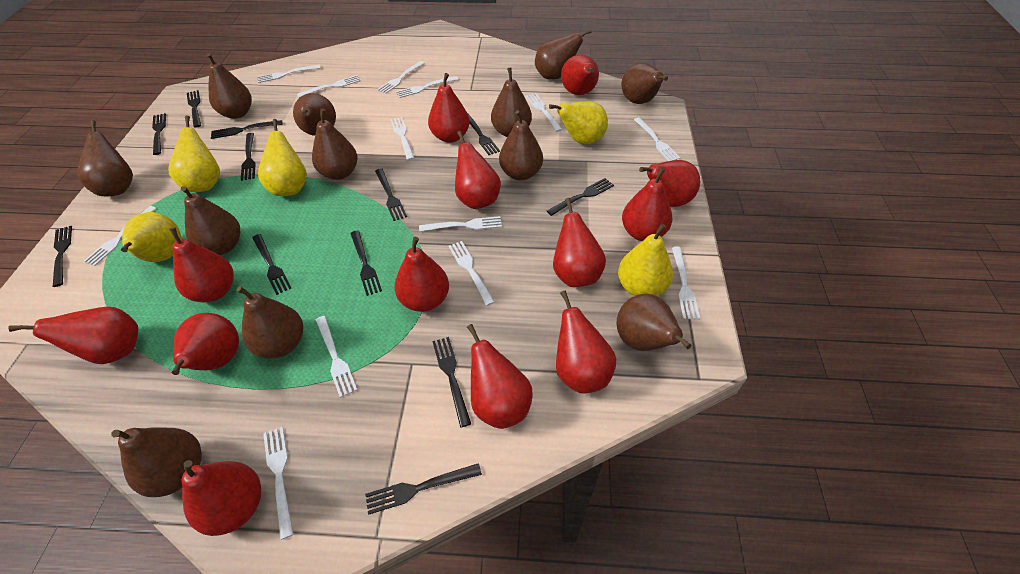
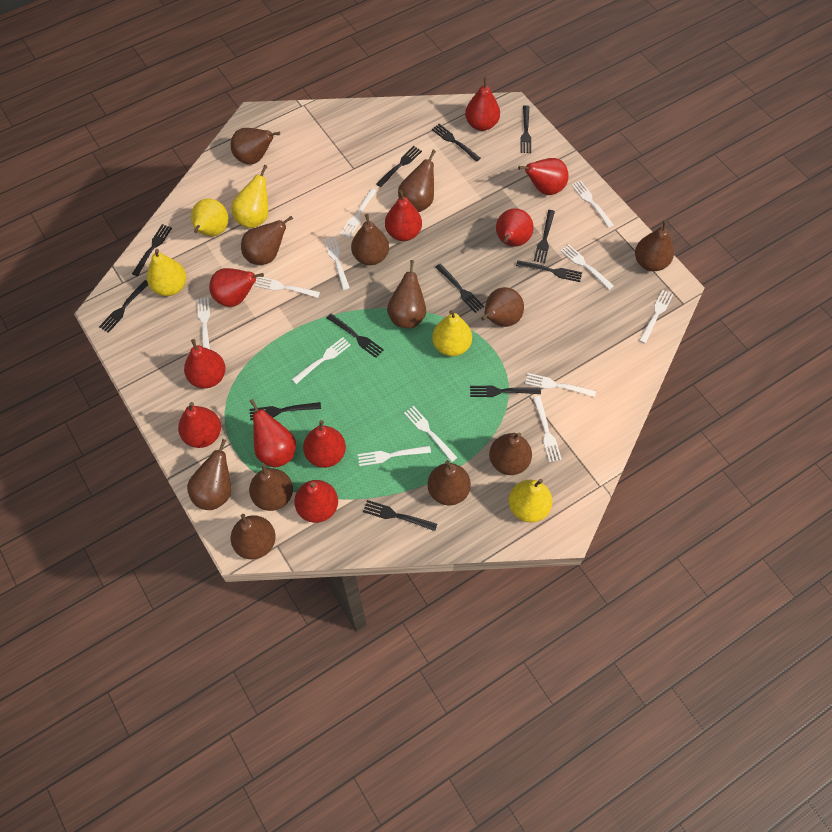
red pear: 13 -> 10
white fork: 13 -> 12

